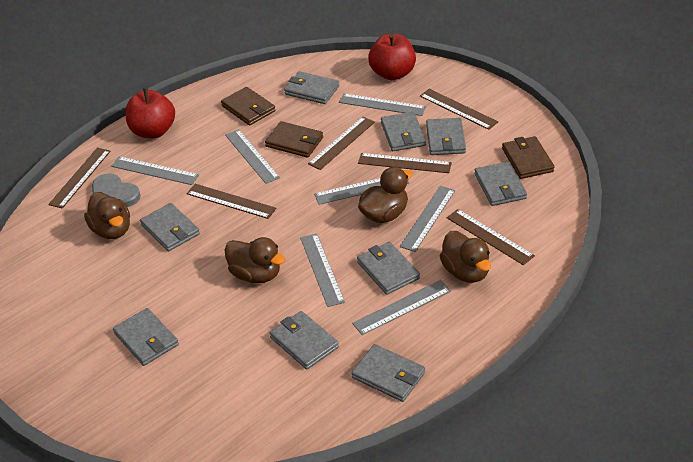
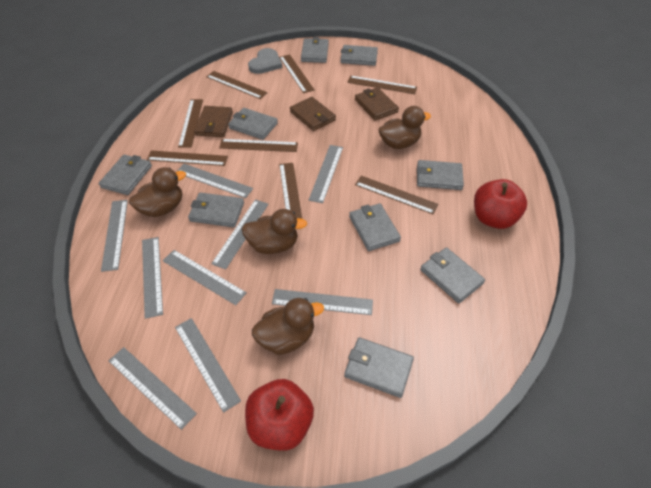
brown ruler: 6 -> 8
grey ruler: 7 -> 9

